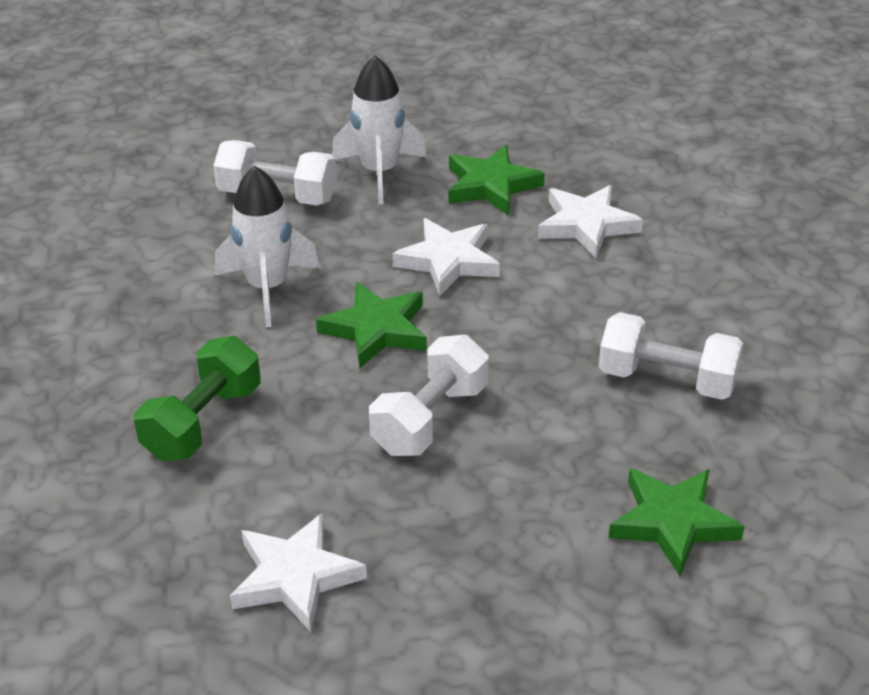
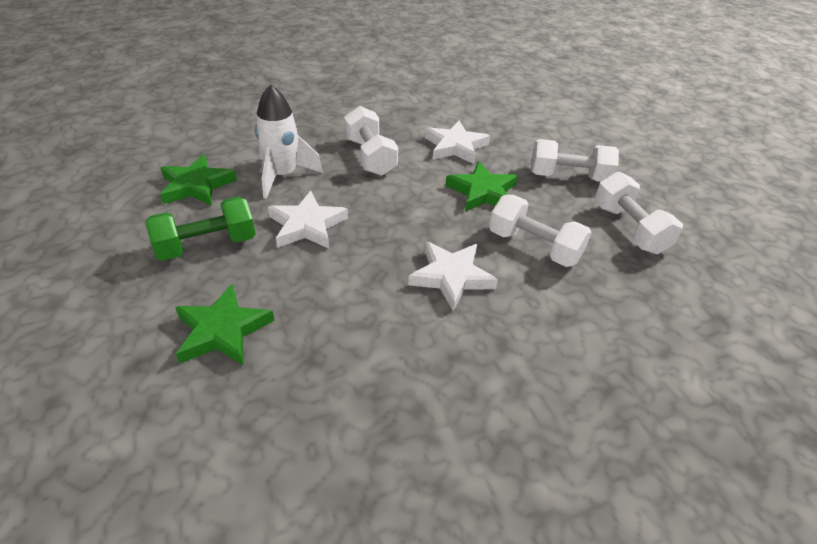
white dumbbell: 3 -> 4
white rocket: 2 -> 1

